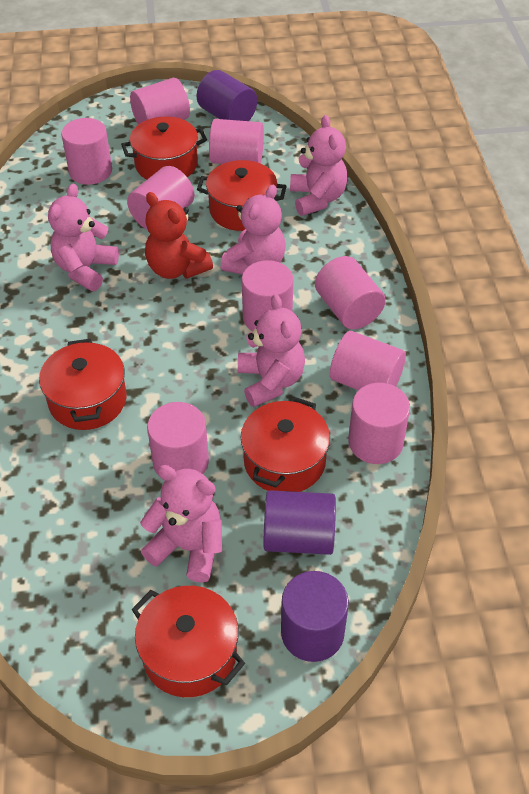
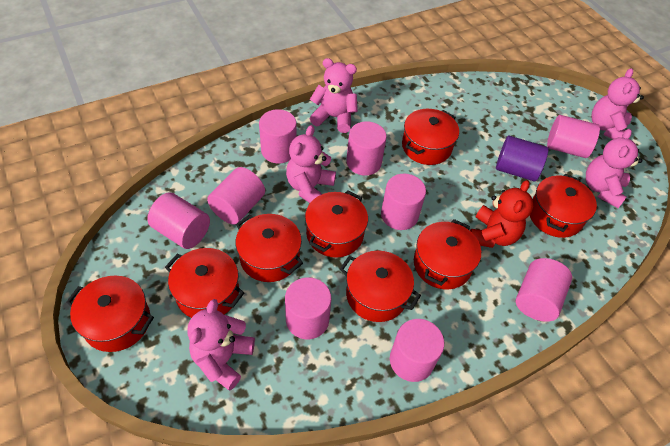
purple cylinder: 3 -> 1
red pot: 5 -> 8

